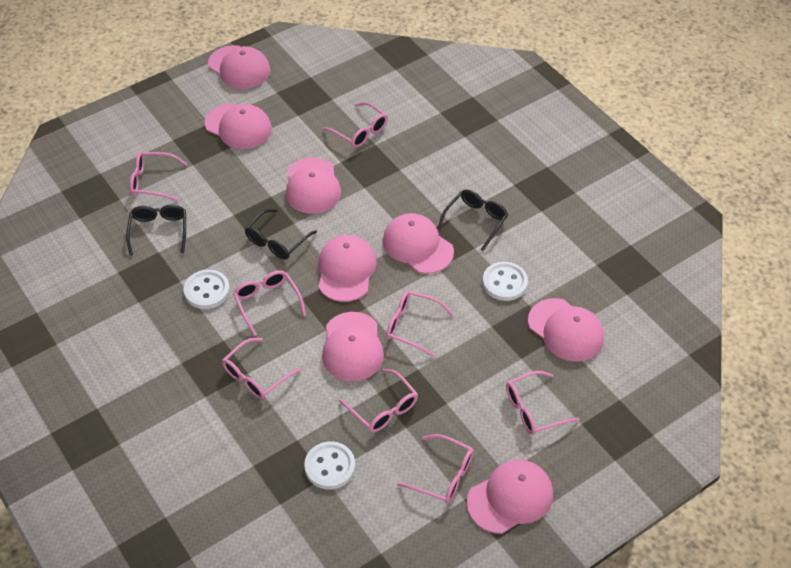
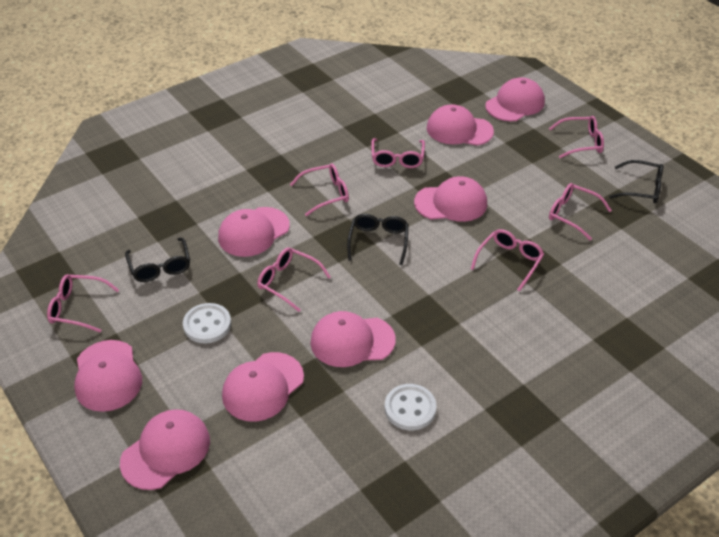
pink glasses: 8 -> 7
white button: 3 -> 2

